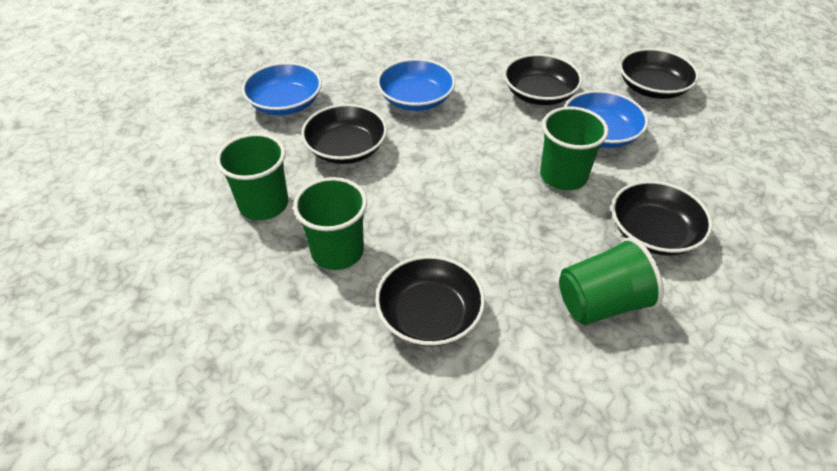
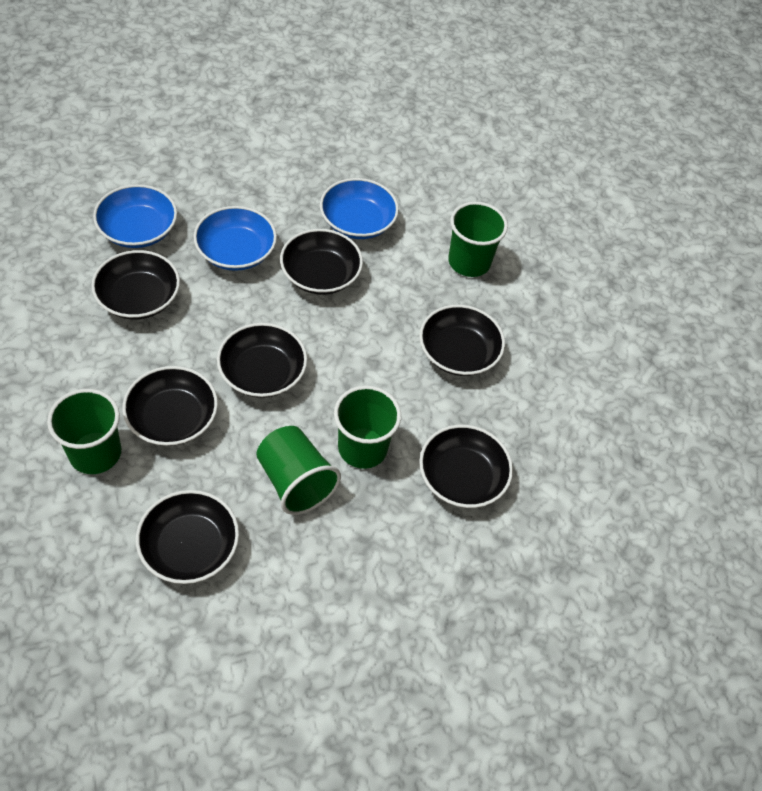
black bowl: 5 -> 7

